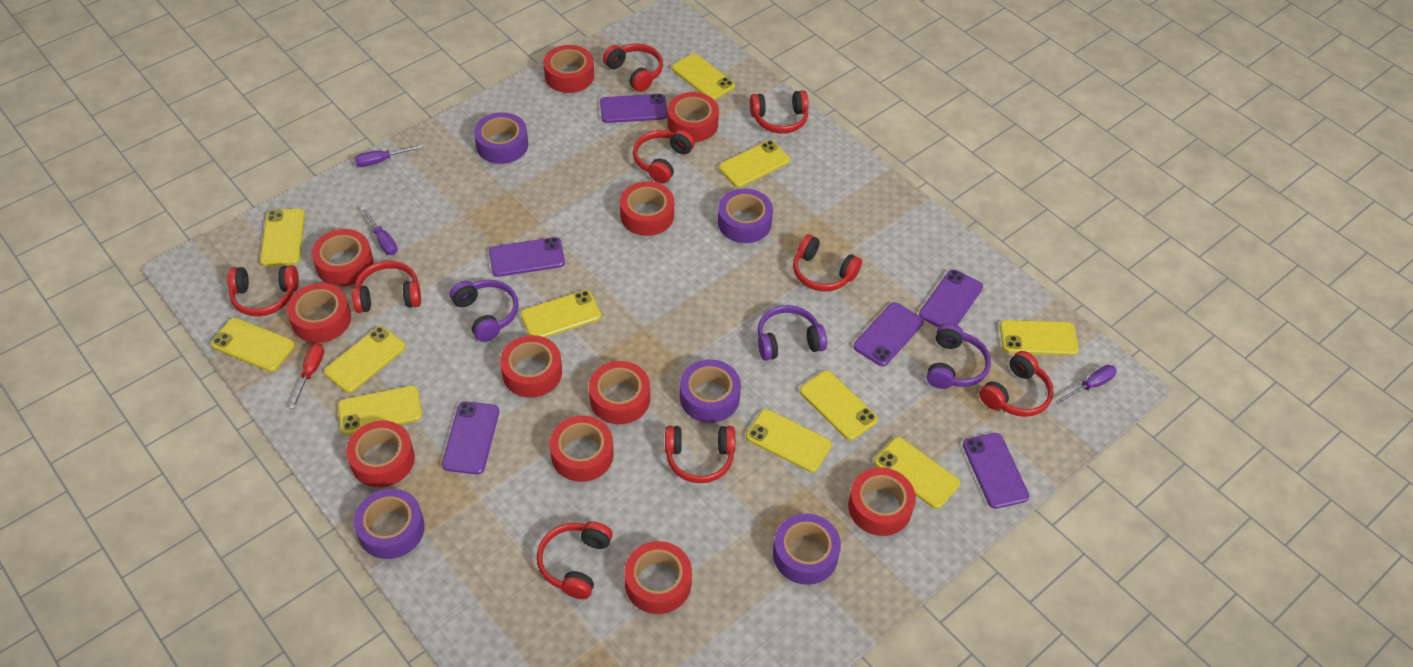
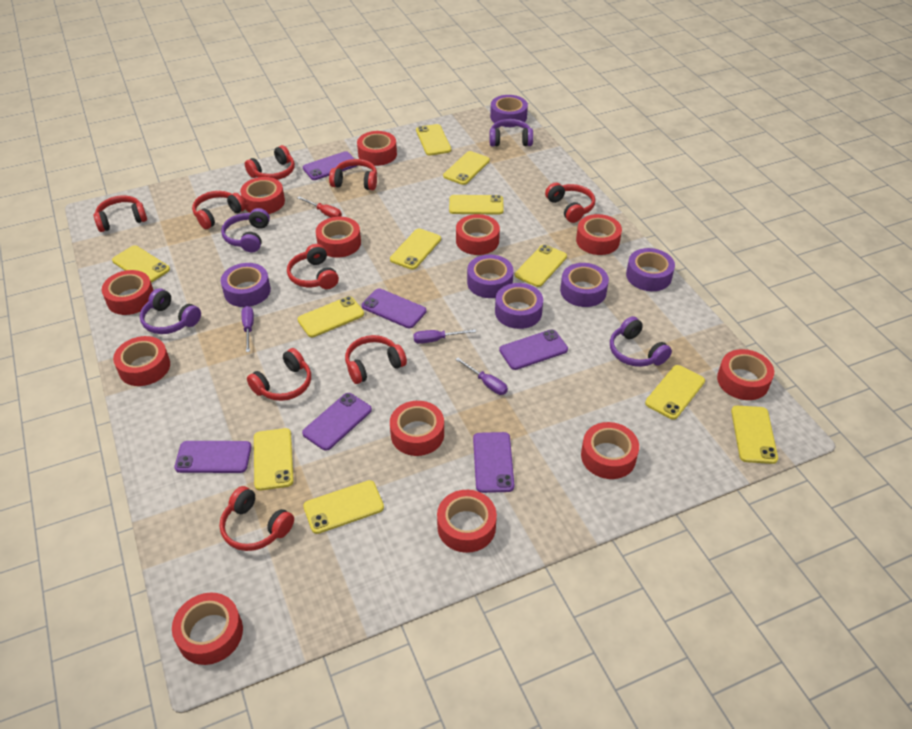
purple headphones: 3 -> 4
purple tape: 5 -> 6
red tape: 11 -> 12

